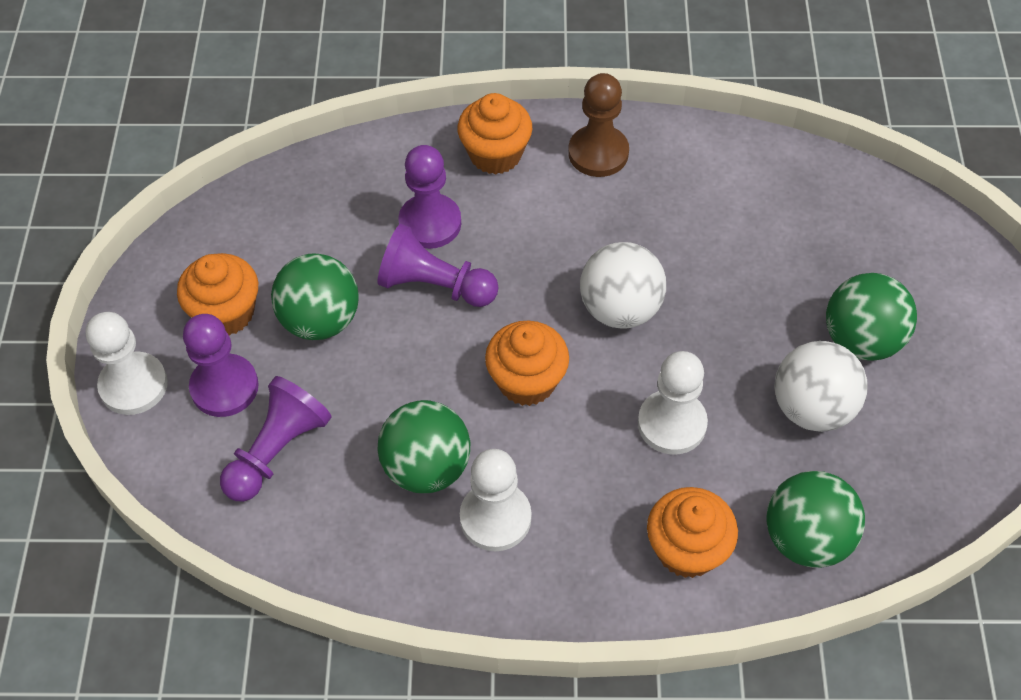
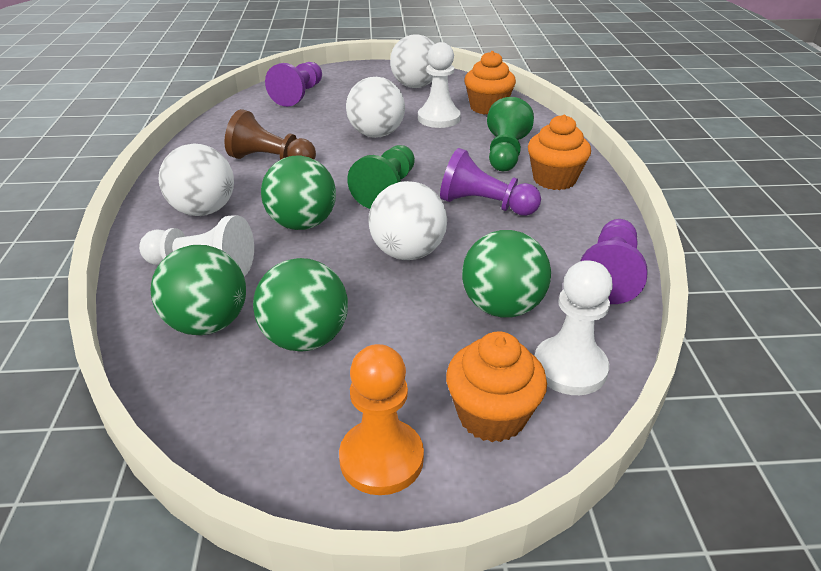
green pawn: 0 -> 2
orange cupcake: 4 -> 3
orange pawn: 0 -> 1
purple pawn: 4 -> 3
white ball: 2 -> 4

